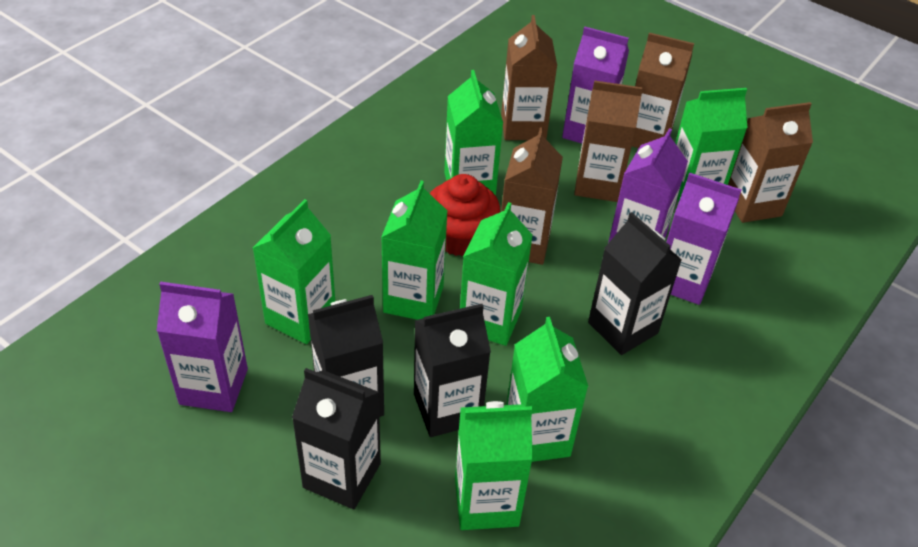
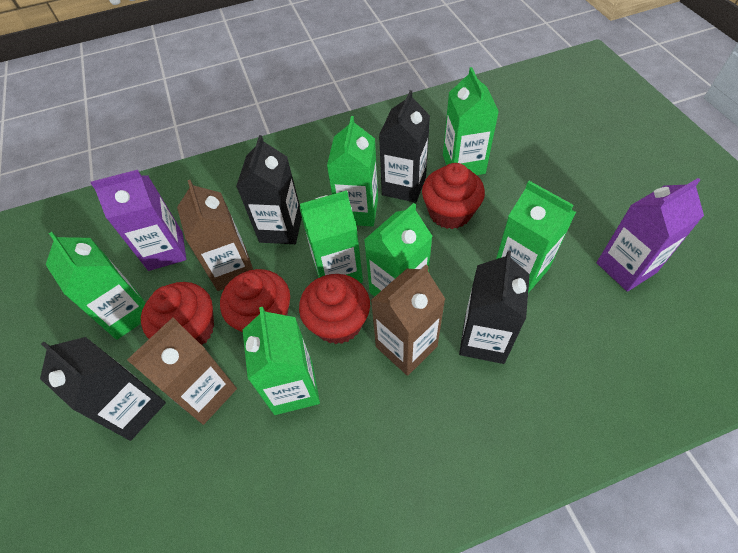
brown carton: 5 -> 3
purple carton: 4 -> 2
red cupcake: 1 -> 4

